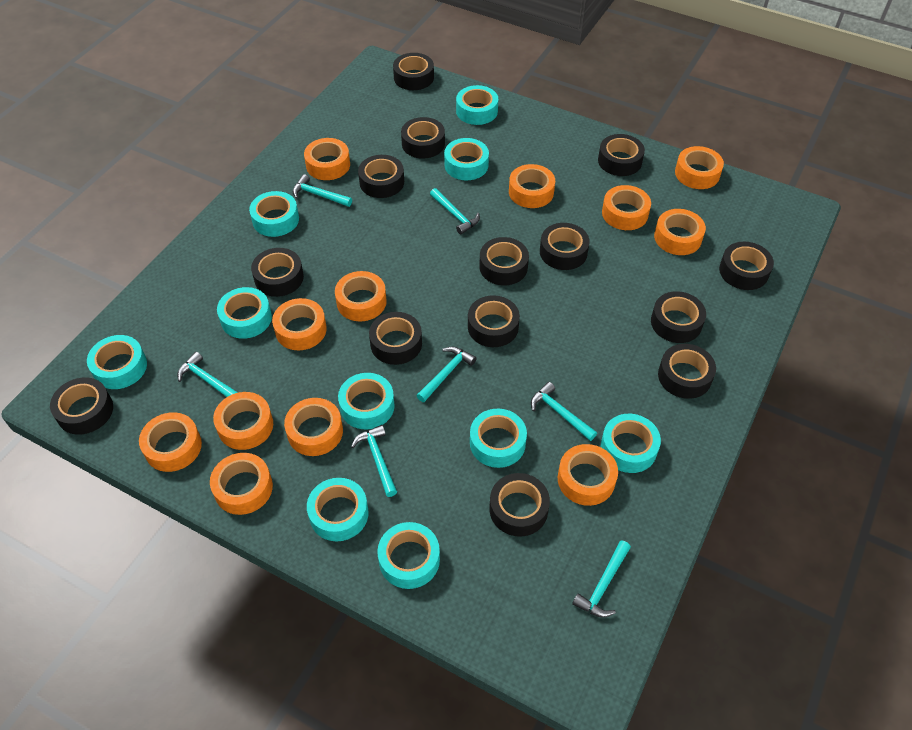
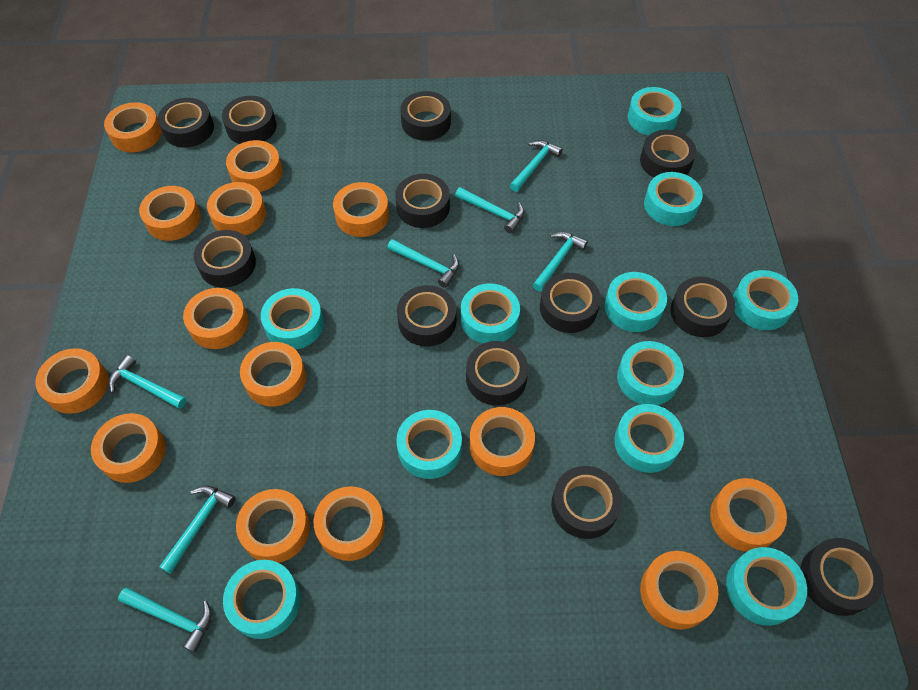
black tape: 14 -> 12
orange tape: 12 -> 14
turquoise tape: 10 -> 11

